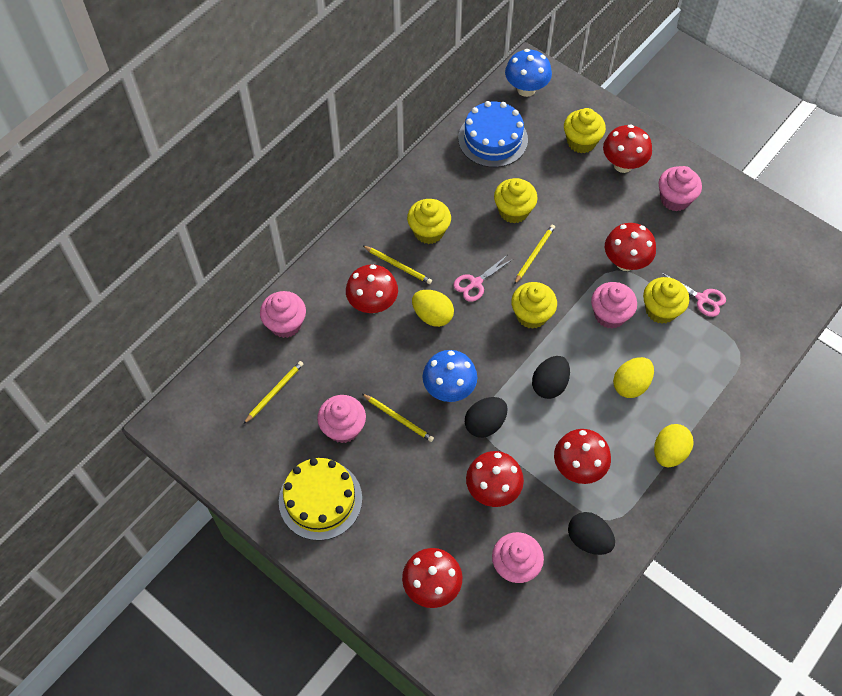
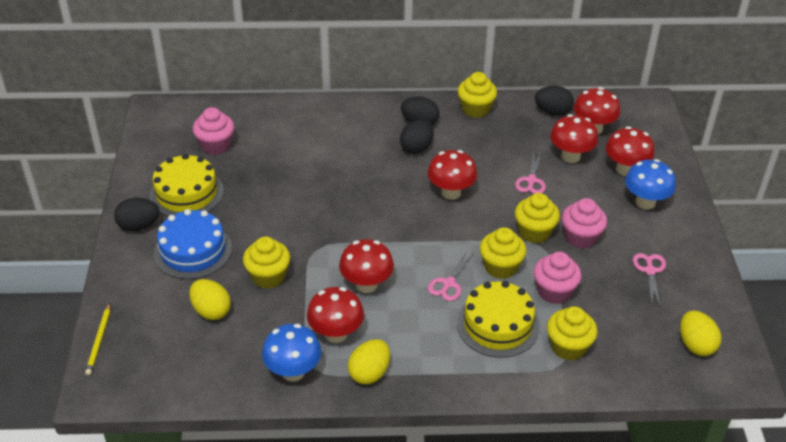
black egg: 3 -> 4
pink cupcake: 5 -> 3
pink scissors: 2 -> 3
yellow cake: 1 -> 2
yellow pencil: 4 -> 1

